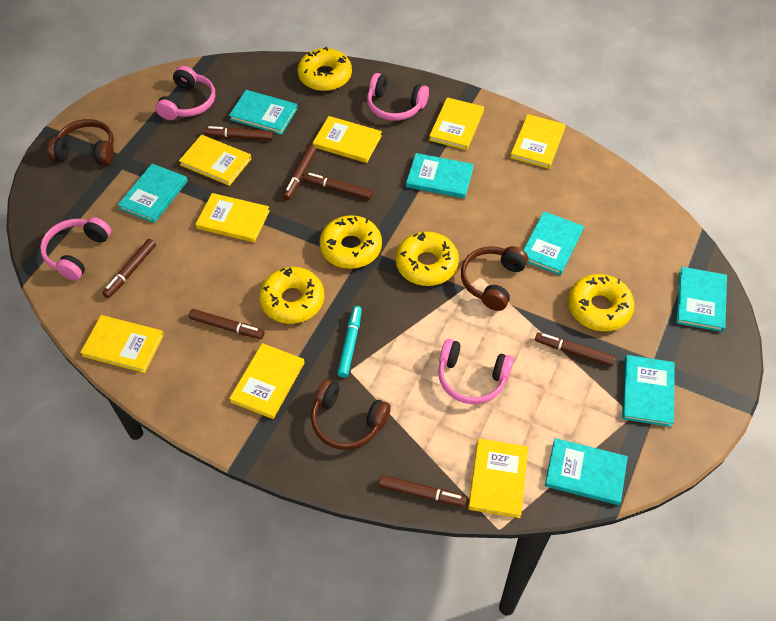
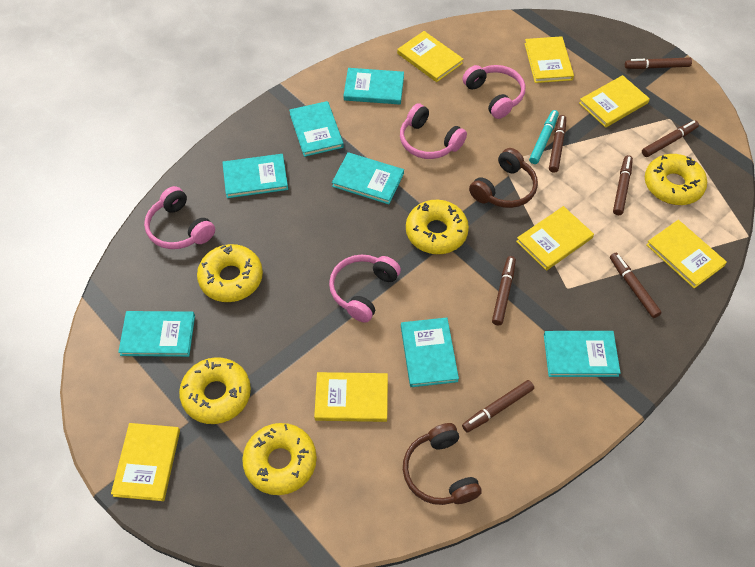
brown headphones: 3 -> 2
yellow book: 8 -> 7

